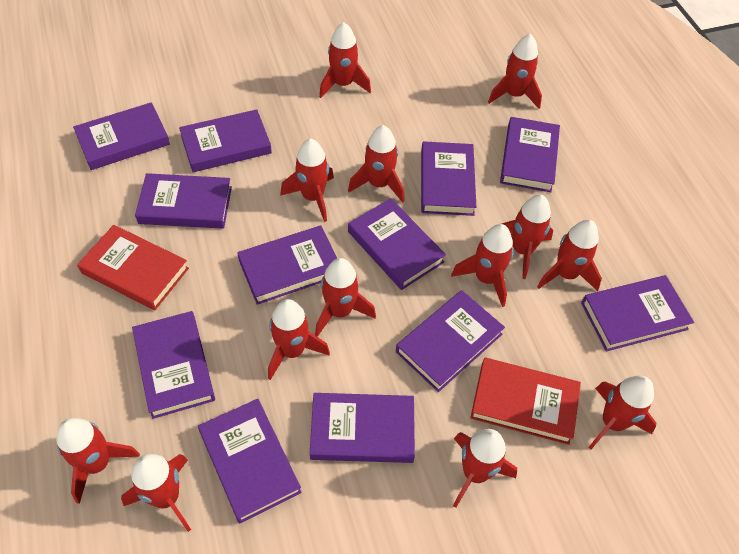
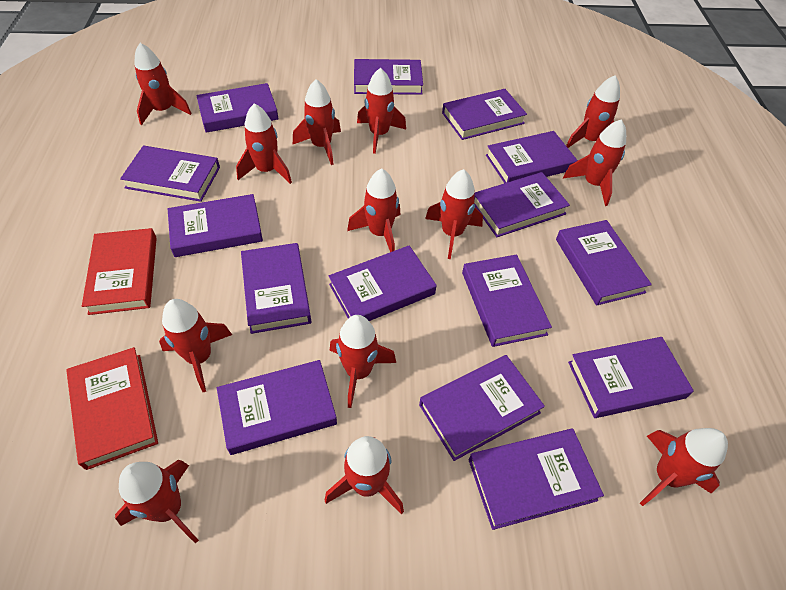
purple book: 12 -> 15

